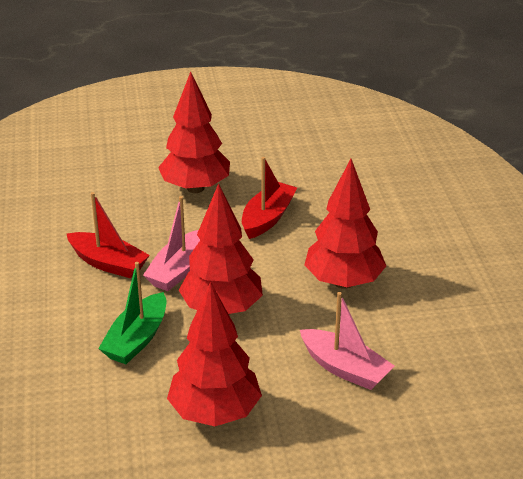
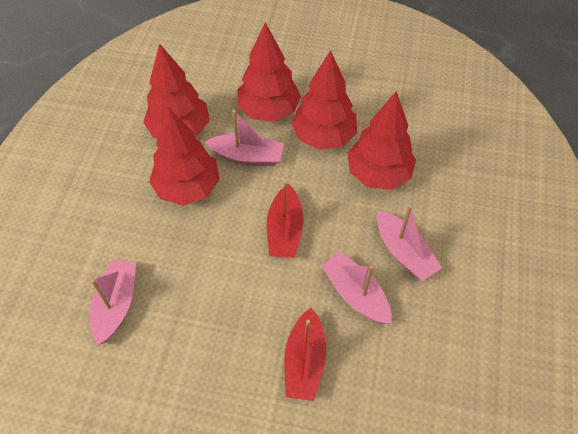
green boat: 1 -> 0
pink boat: 2 -> 4
red tree: 4 -> 5

